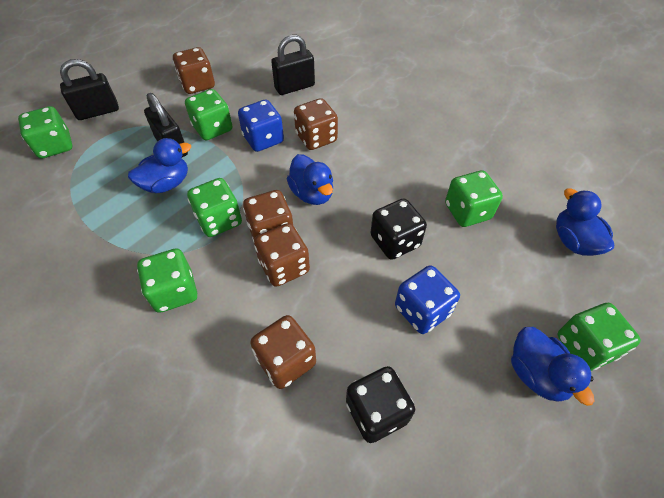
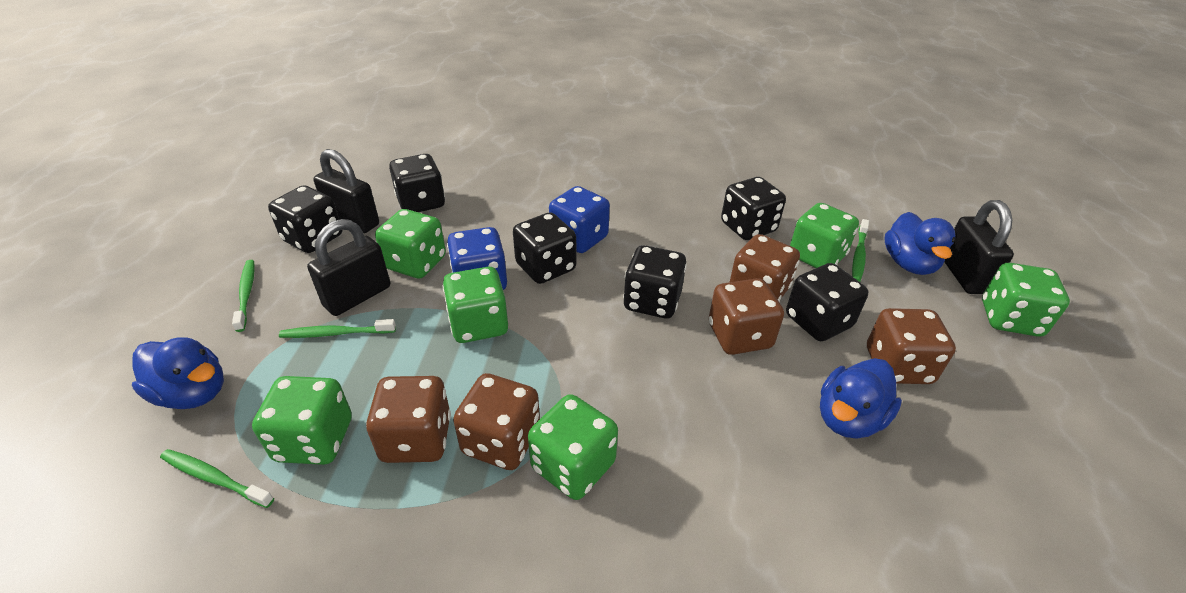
black dice: 2 -> 6
blue duck: 4 -> 3
green toothbrush: 0 -> 4

